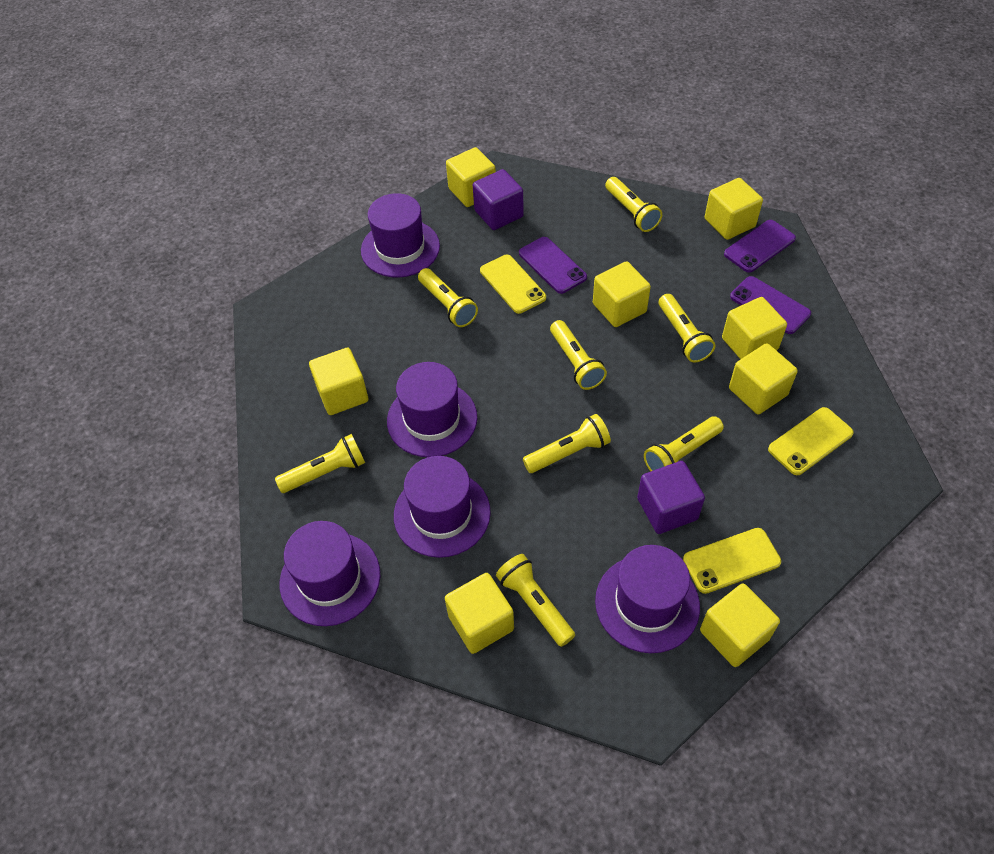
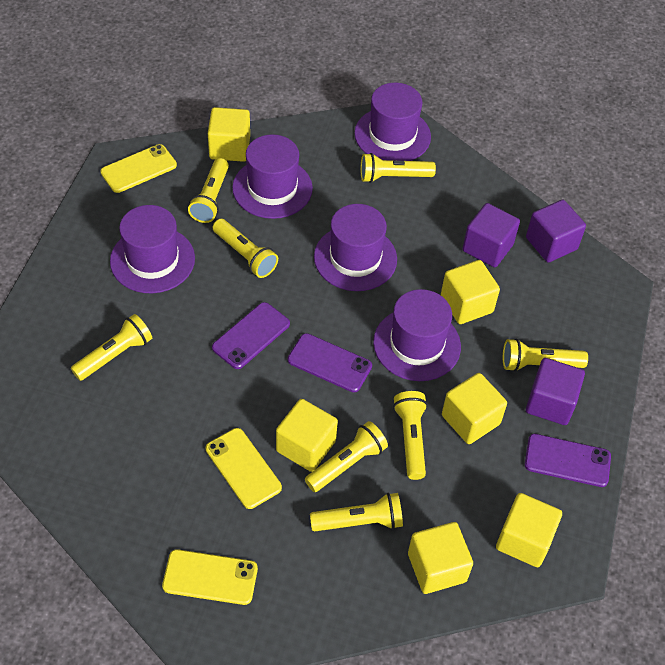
purple cube: 2 -> 3
yellow cube: 8 -> 6

